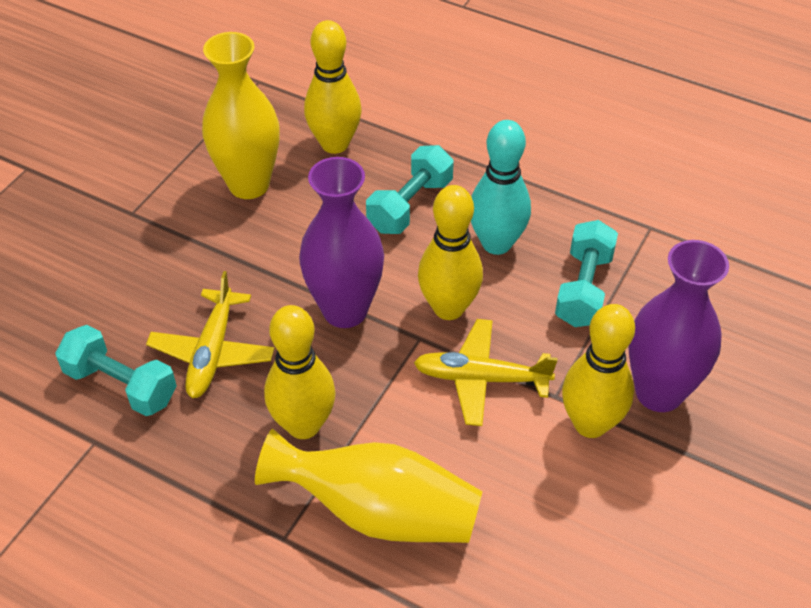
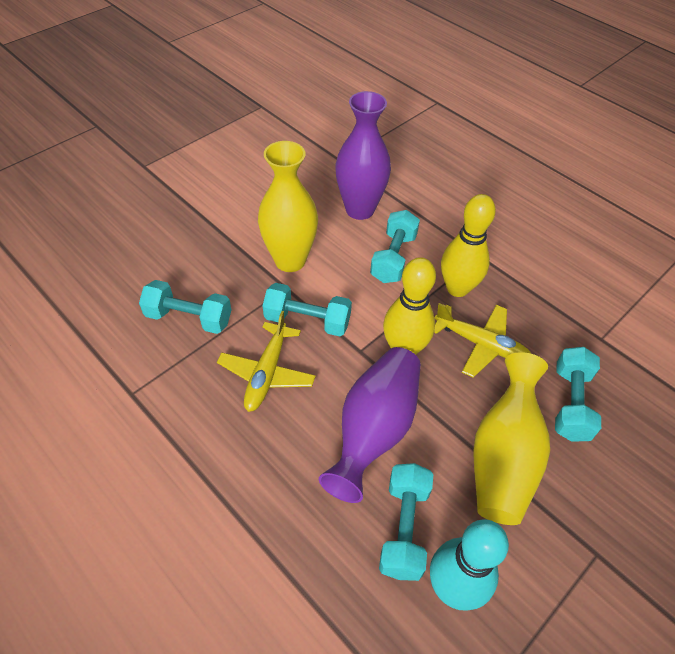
turquoise dumbbell: 3 -> 5
yellow bowling pin: 4 -> 2

